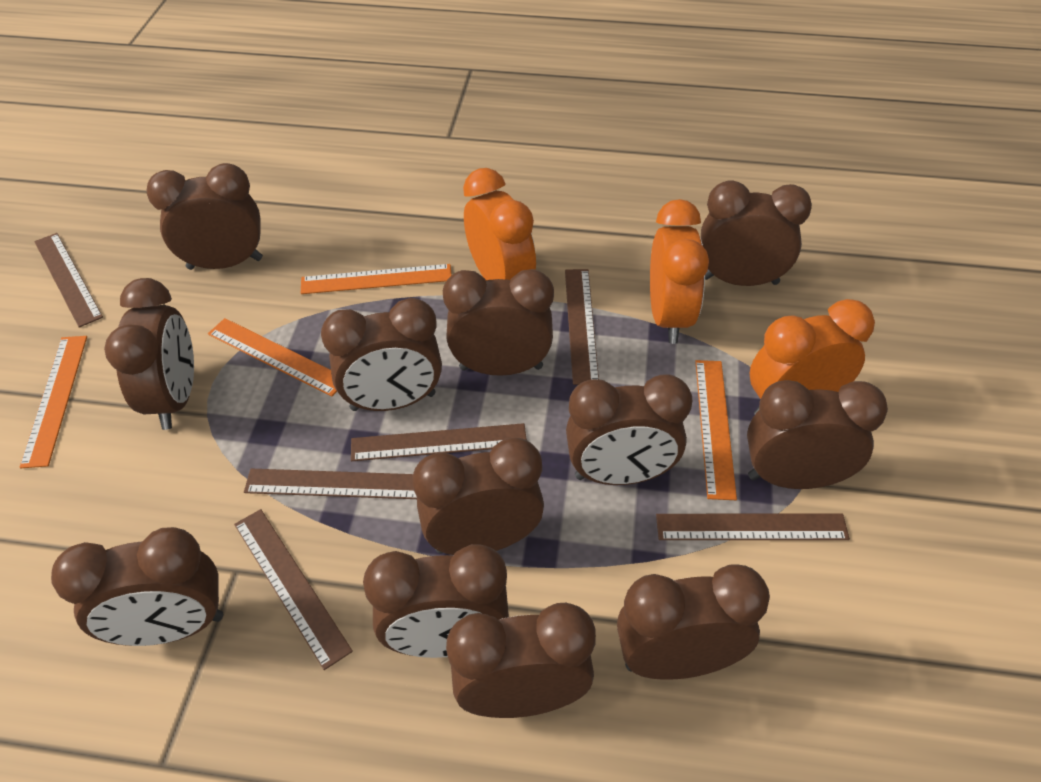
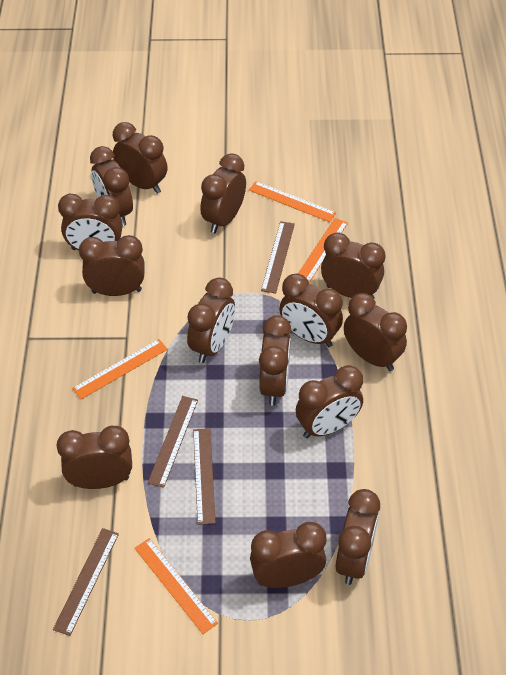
brown clock: 12 -> 14
brown ruler: 6 -> 4
orange clock: 3 -> 0

